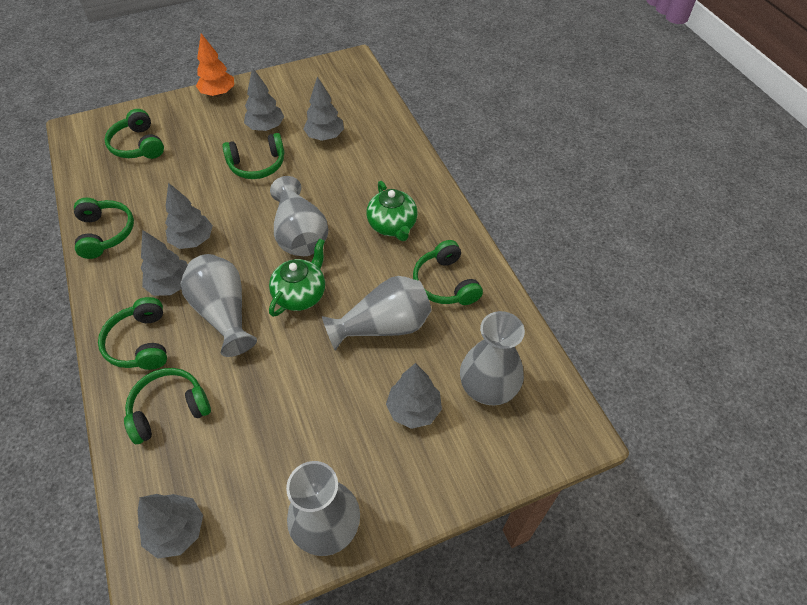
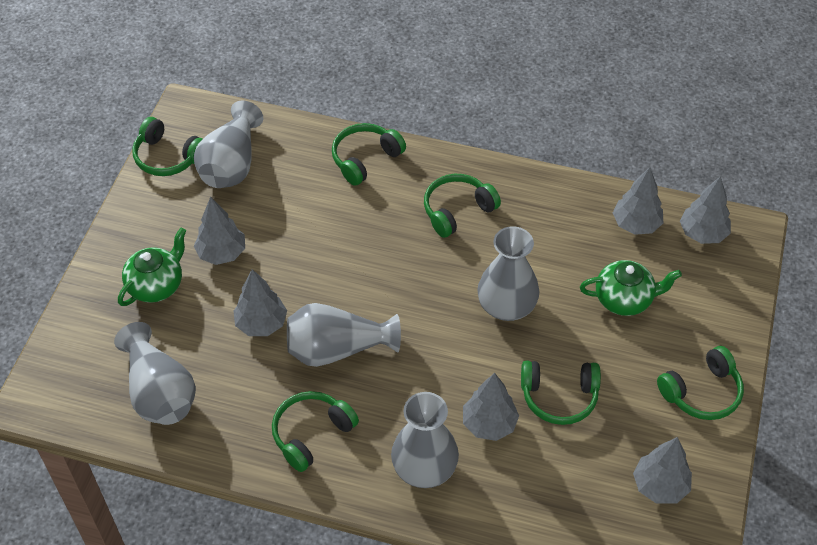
orange tree: 1 -> 0

